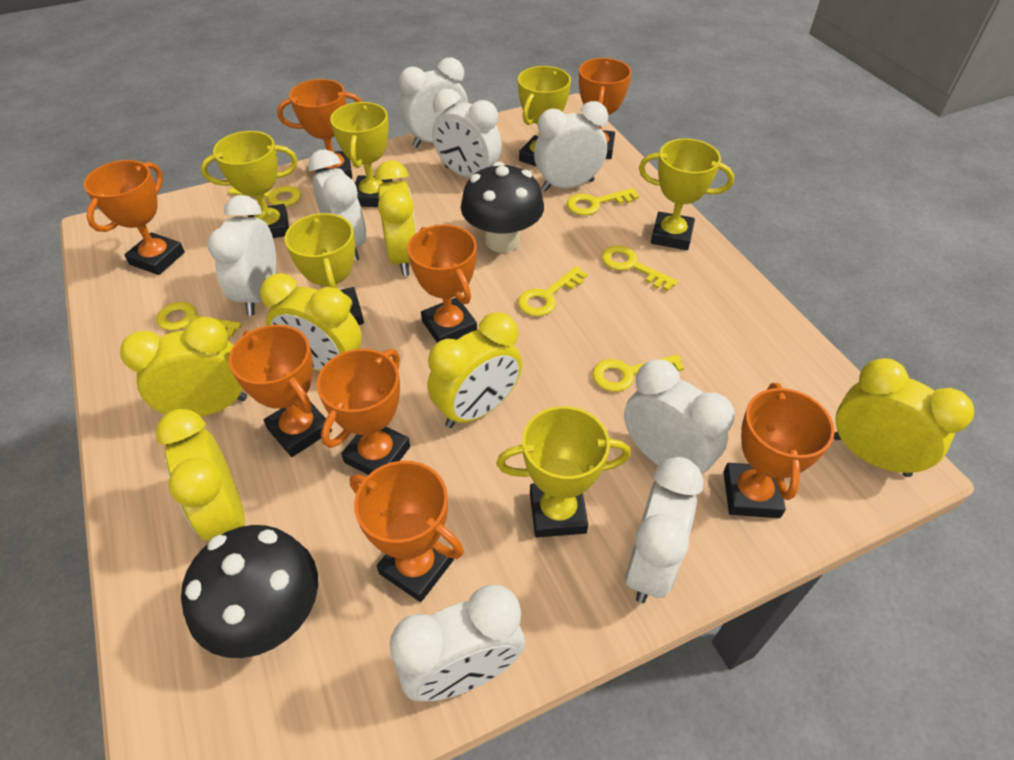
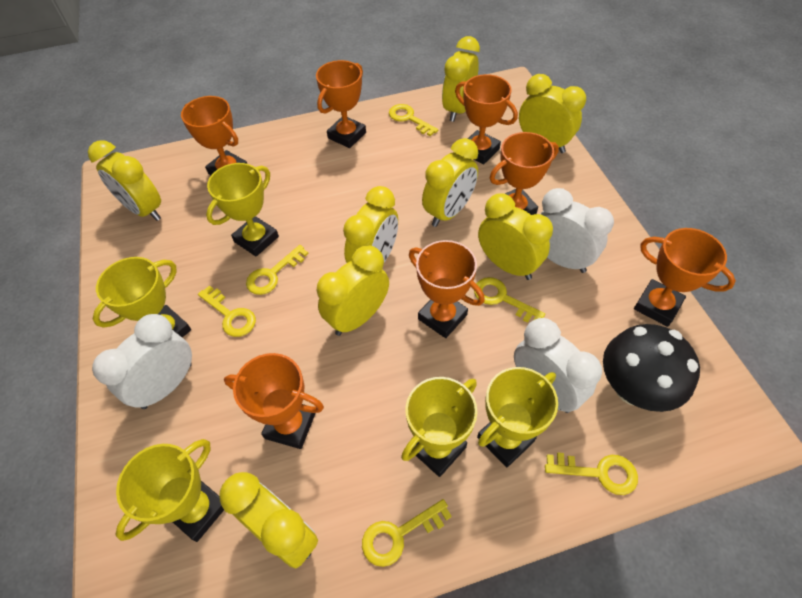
black mushroom: 2 -> 1
orange trophy: 8 -> 7
white clock: 8 -> 3
yellow clock: 6 -> 8
yellow trophy: 6 -> 5

